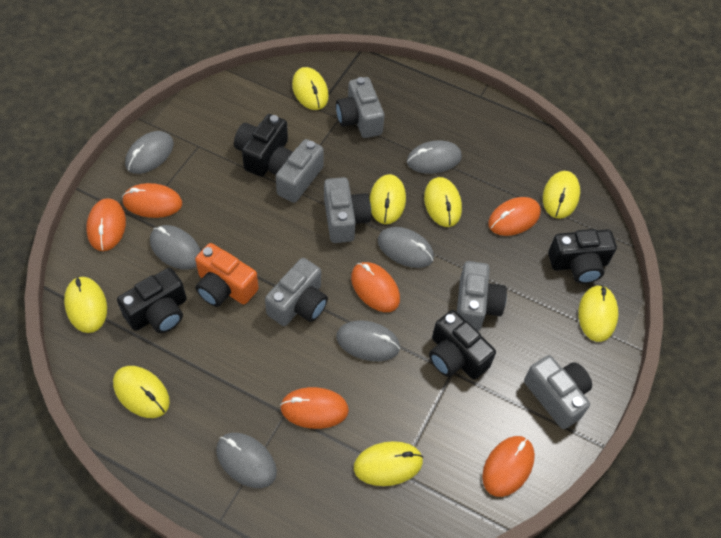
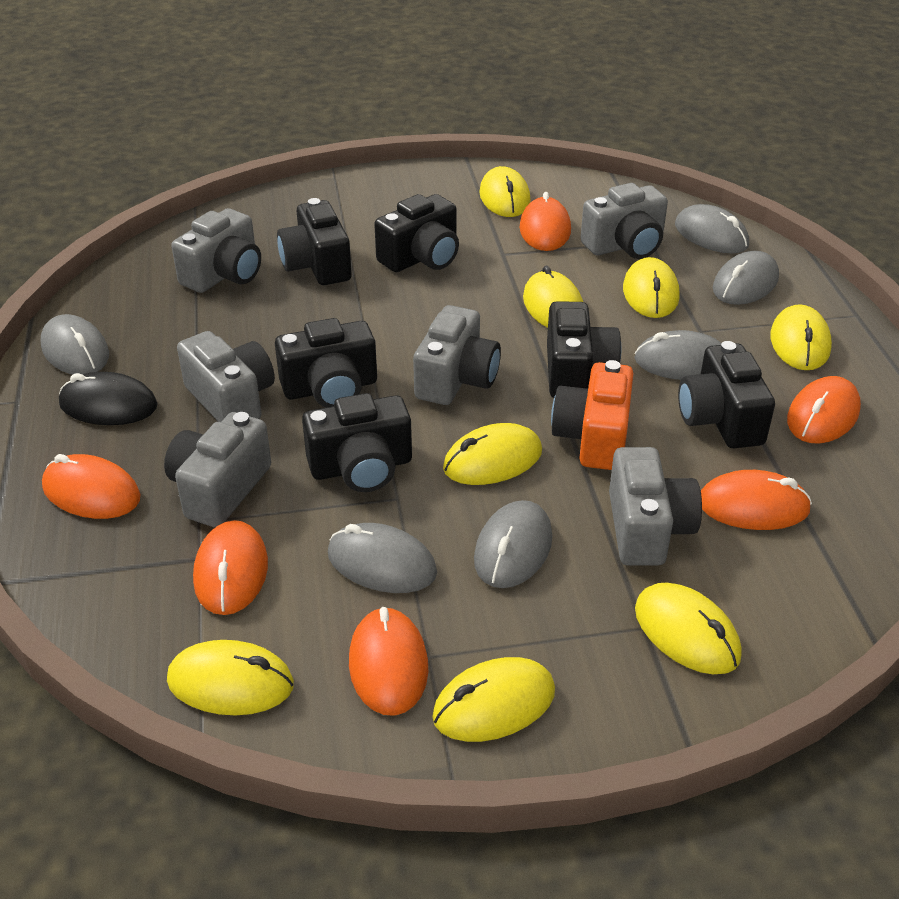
black camera: 4 -> 6
black mouse: 0 -> 1

